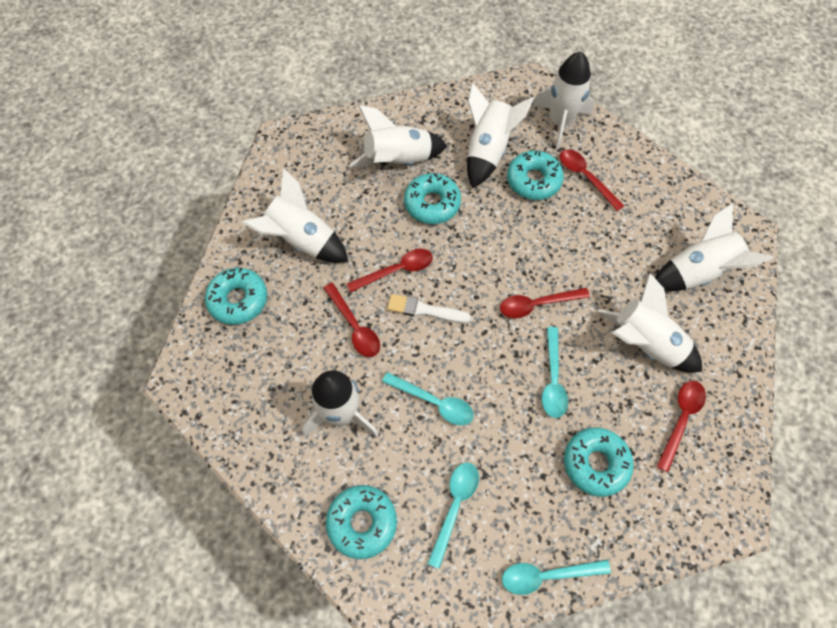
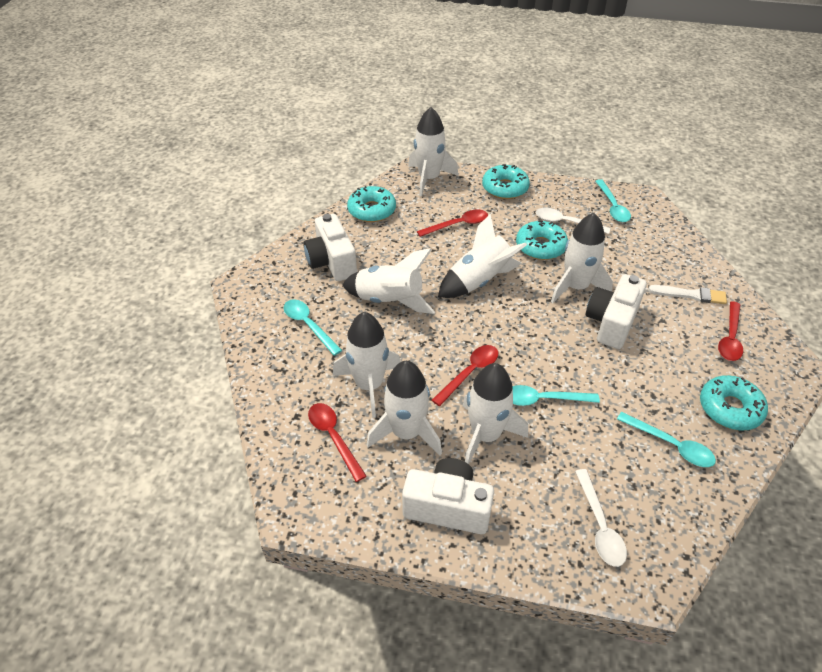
red spoon: 5 -> 4
turquoise donut: 5 -> 4
white camera: 0 -> 3
white spoon: 0 -> 2

